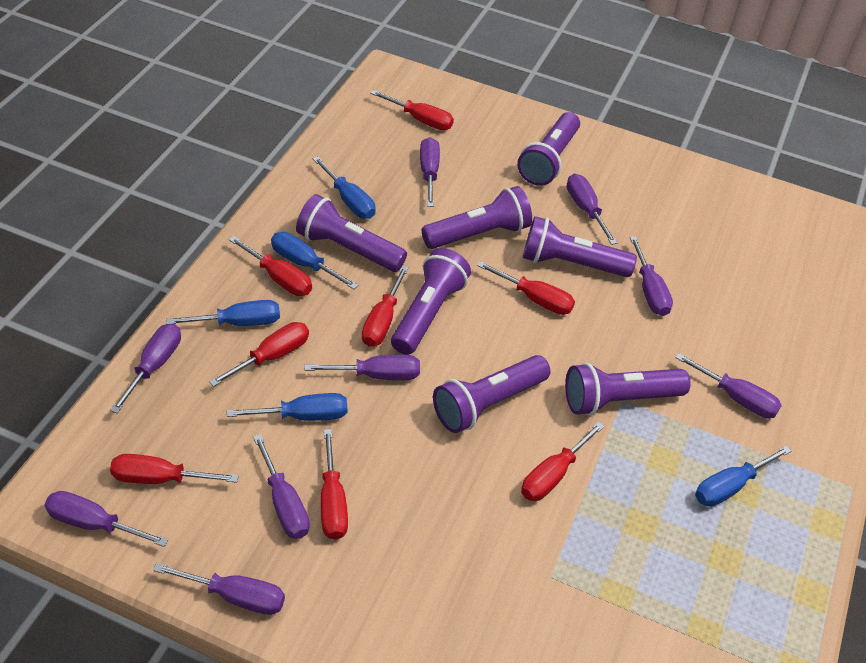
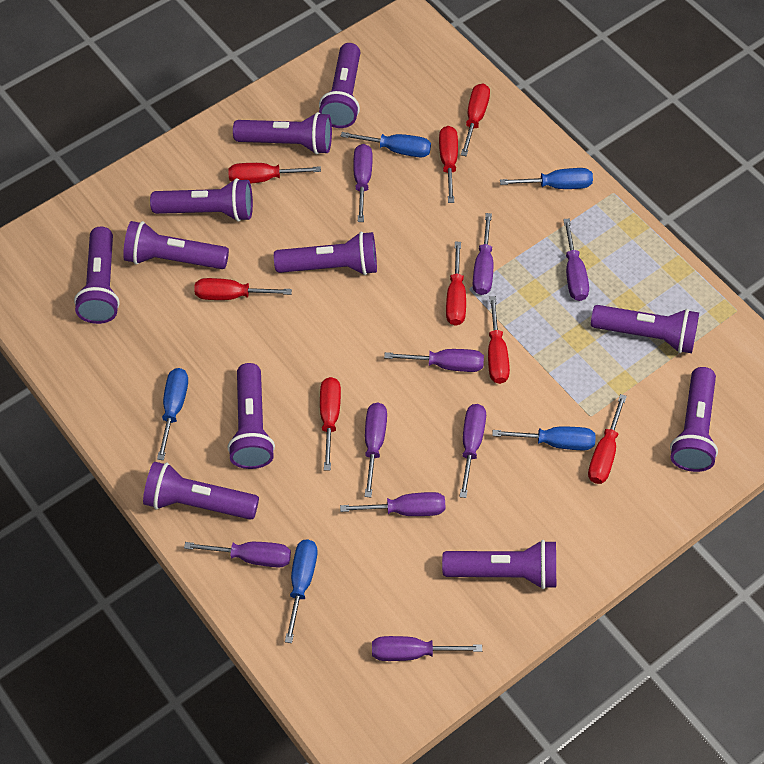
purple flashlight: 7 -> 11

